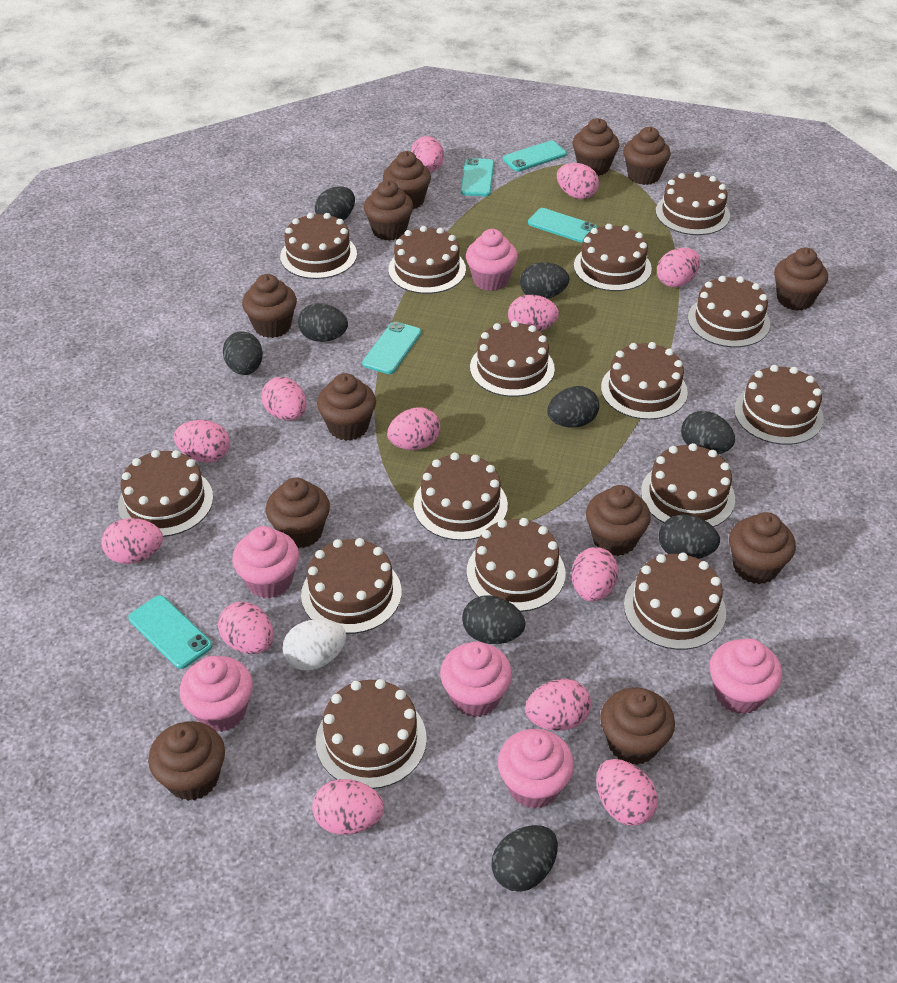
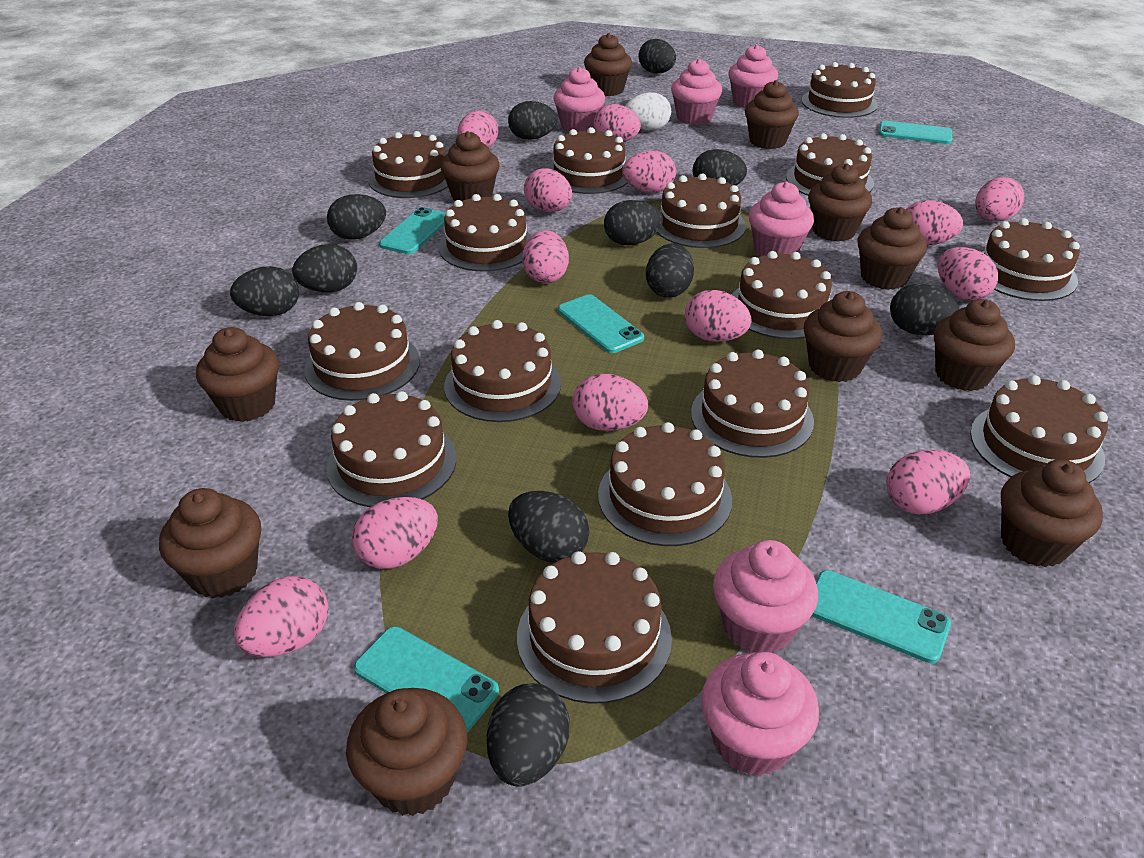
black egg: 9 -> 11
brown cupcake: 12 -> 11

